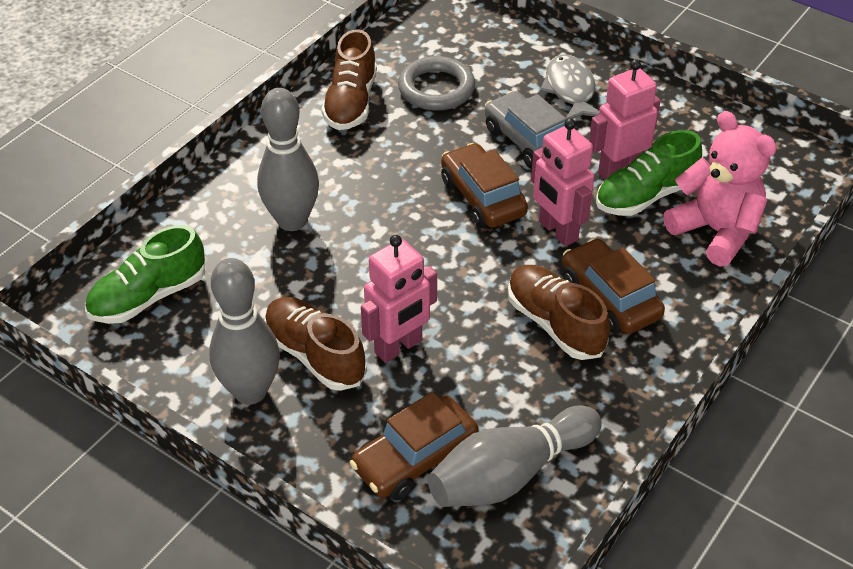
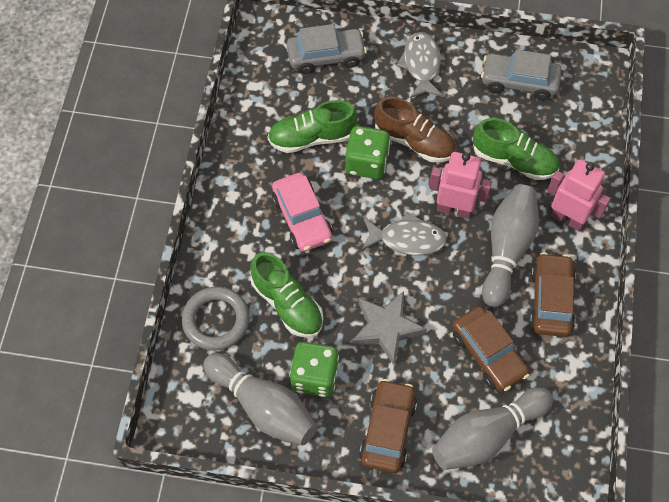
brown shoe: 3 -> 1
green dice: 0 -> 2
green shoe: 2 -> 3
grey car: 1 -> 2
grey fish: 1 -> 2
grey star: 0 -> 1
pink car: 0 -> 1
pink robot: 3 -> 2
pink teddy bear: 1 -> 0

